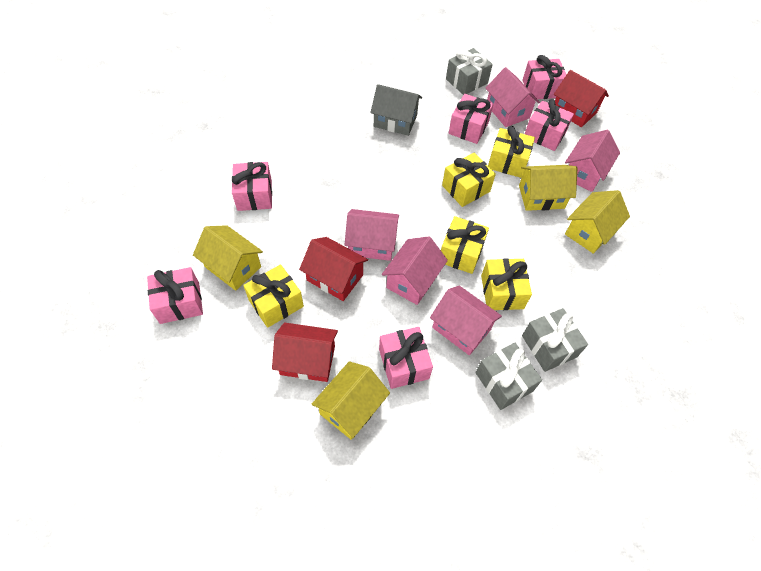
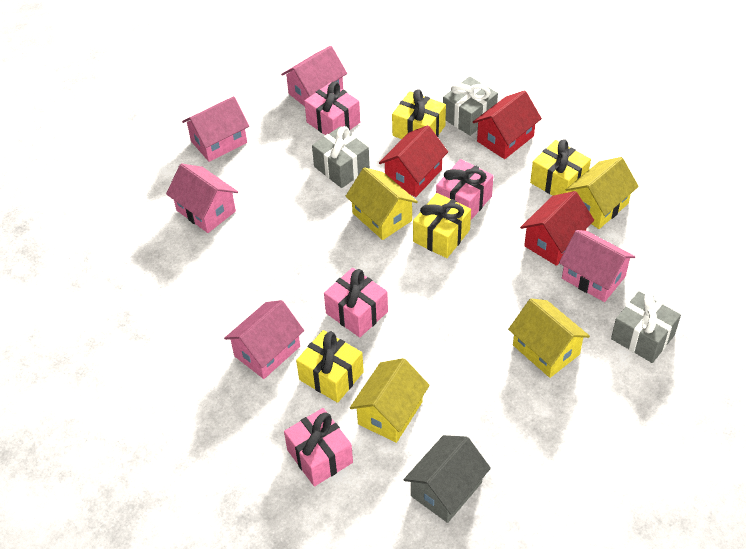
pink gift: 6 -> 4
yellow gift: 5 -> 4

